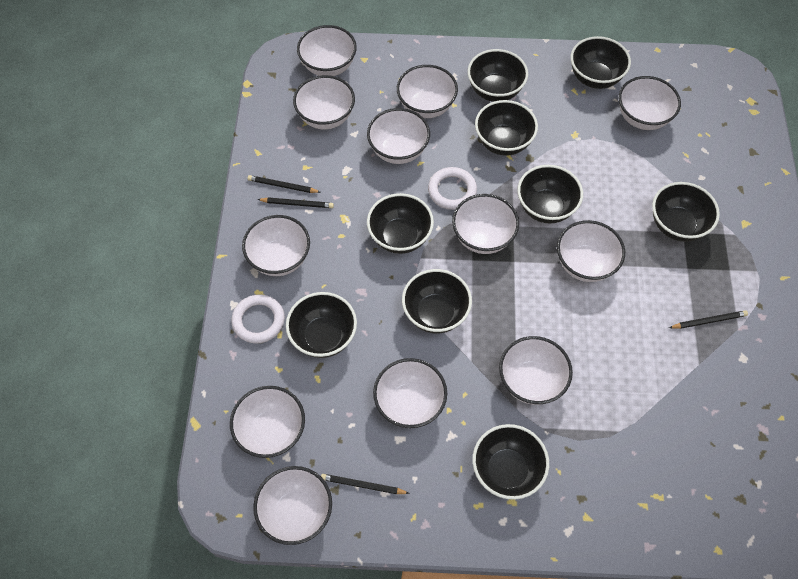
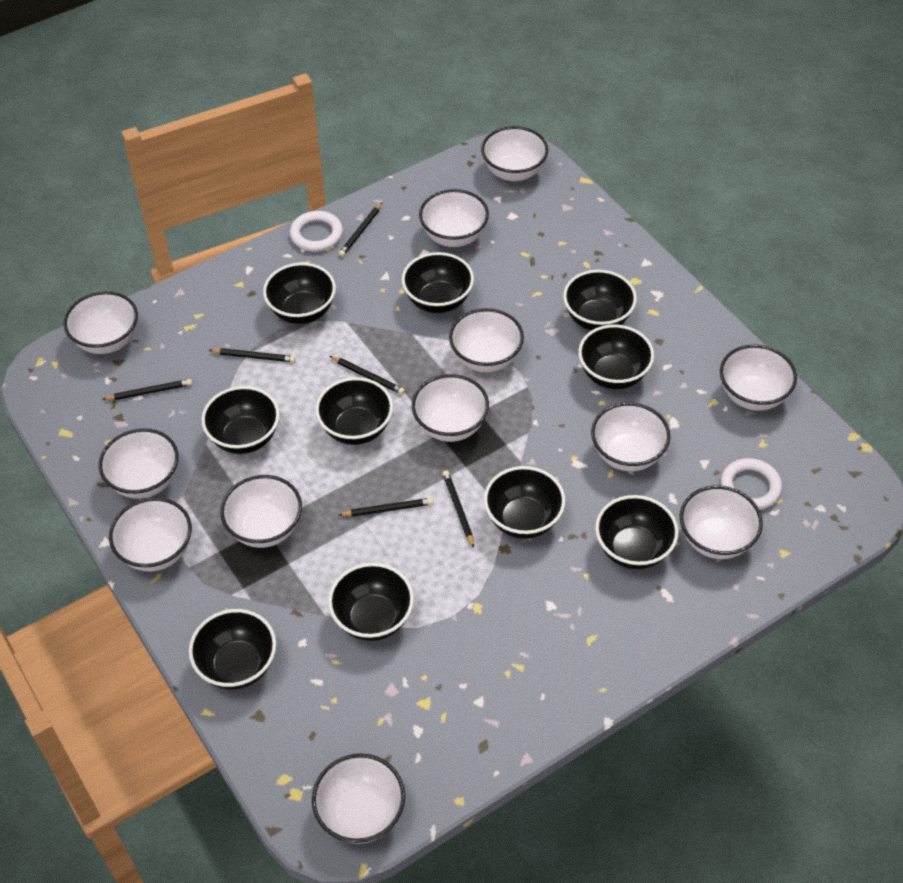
black bowl: 9 -> 10
black pencil: 4 -> 6

